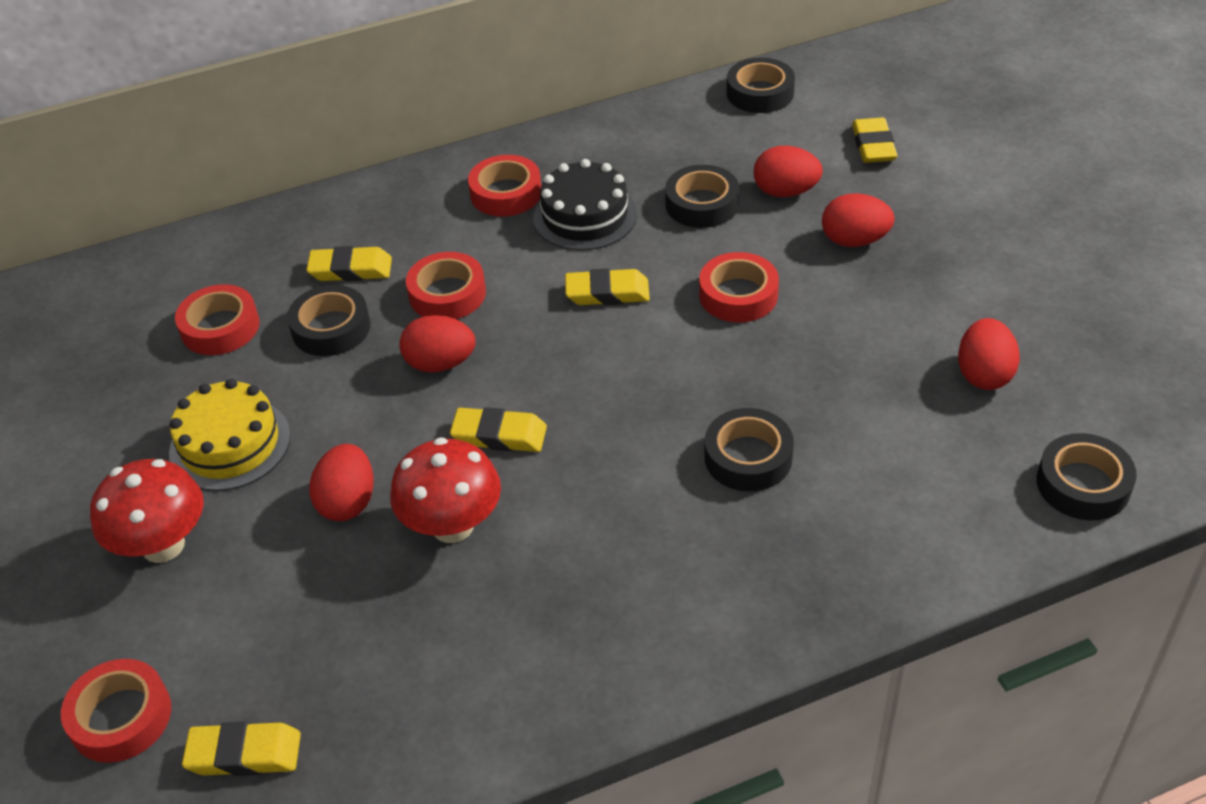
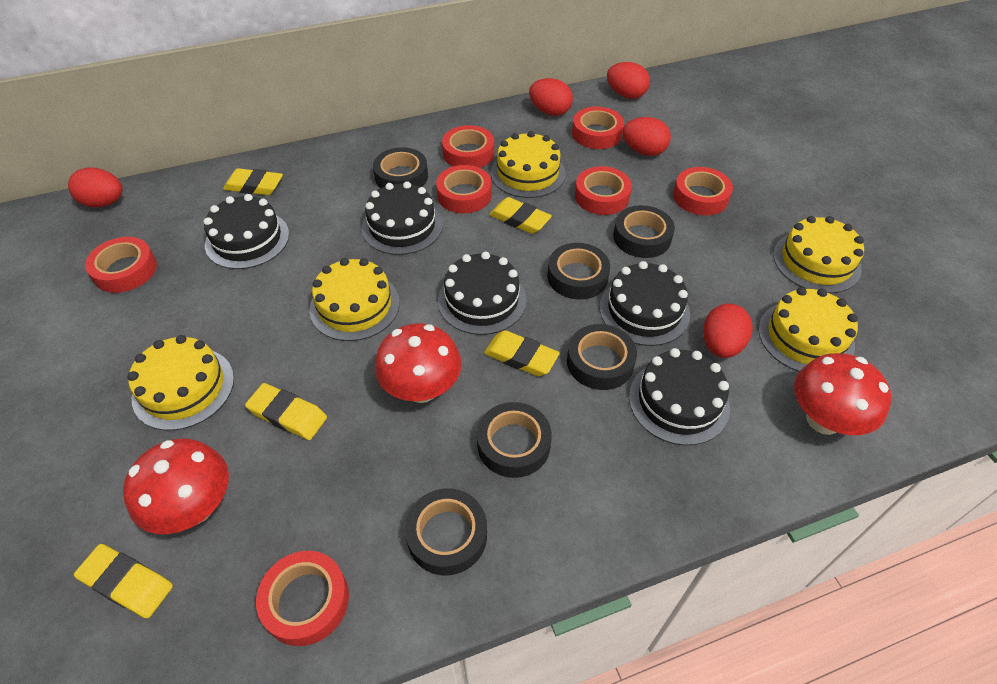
black cake: 1 -> 5
black tape: 5 -> 6
red mushroom: 2 -> 3
red tape: 5 -> 7
yellow cake: 1 -> 5

